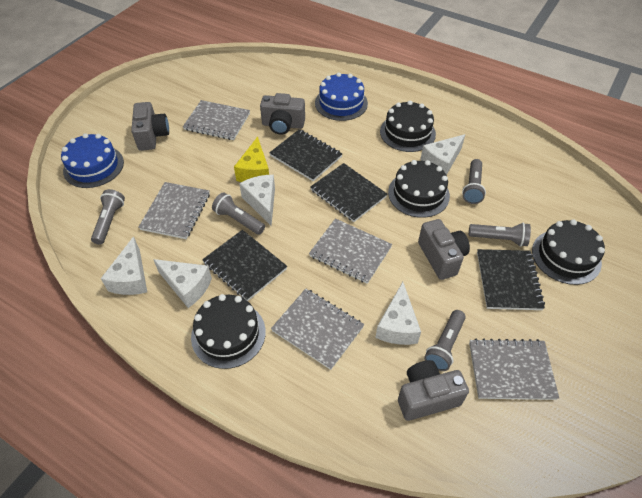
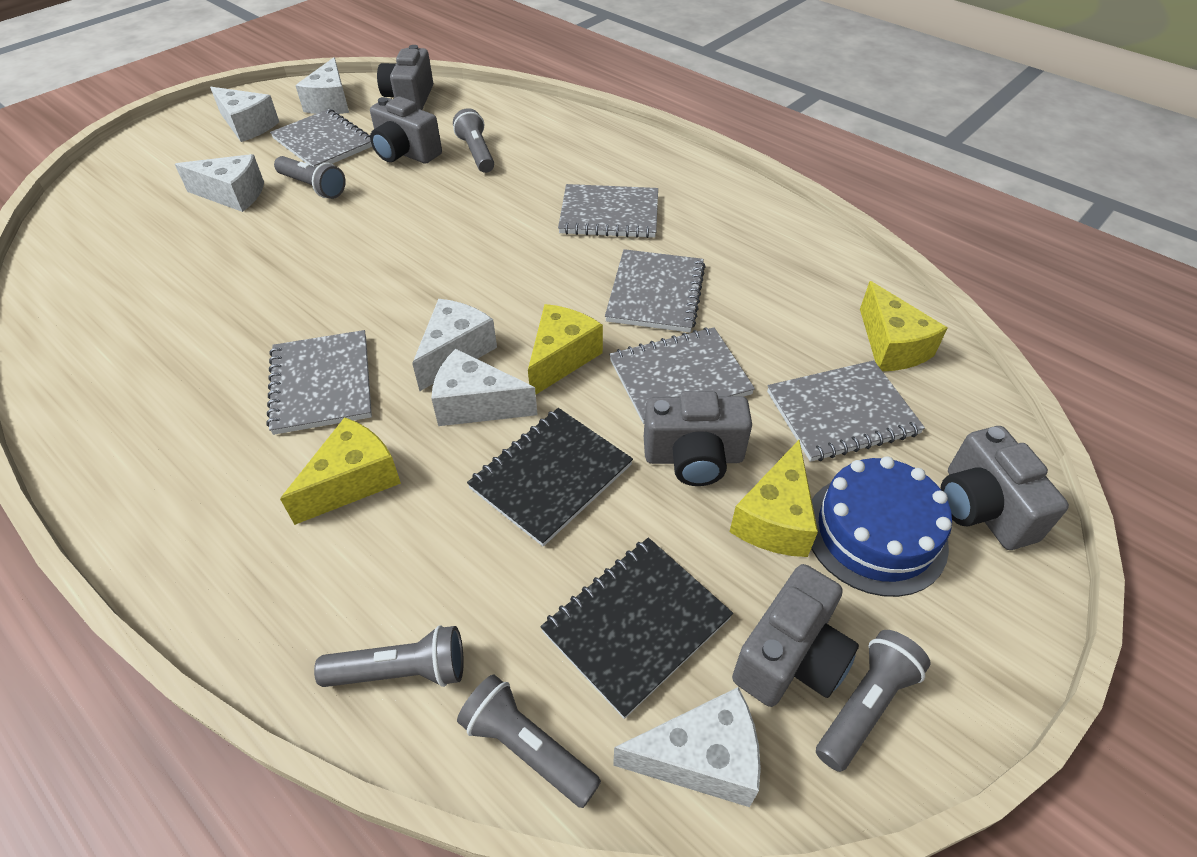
black cake: 4 -> 0
black notebook: 4 -> 2
blue cake: 2 -> 1
grey camera: 4 -> 5
grey notebook: 5 -> 6
white cheese: 5 -> 6
yellow cheese: 1 -> 4

